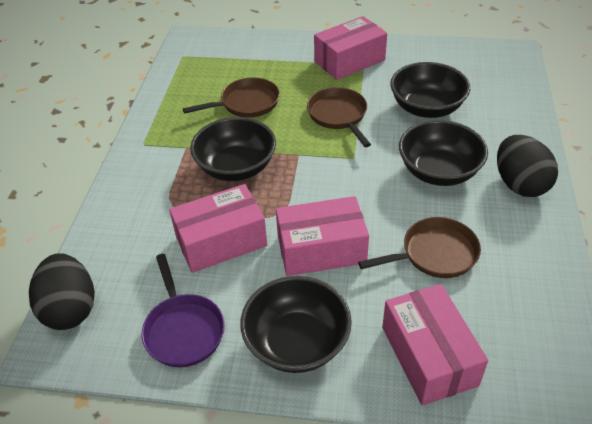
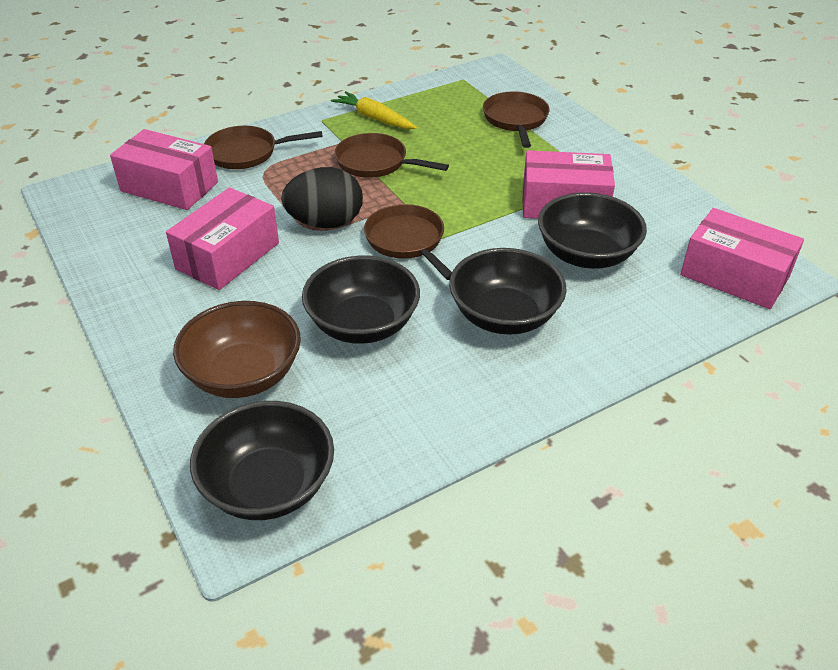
black egg: 2 -> 1
brown bowl: 0 -> 1
brown pan: 3 -> 4
purple pan: 1 -> 0
yellow carrot: 0 -> 1

